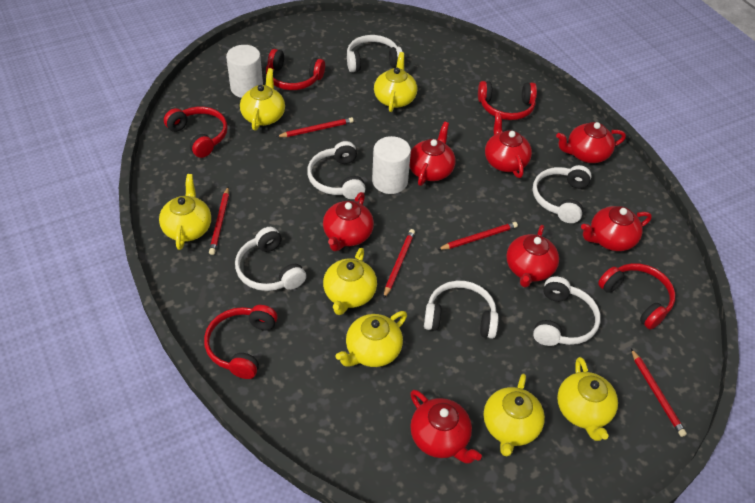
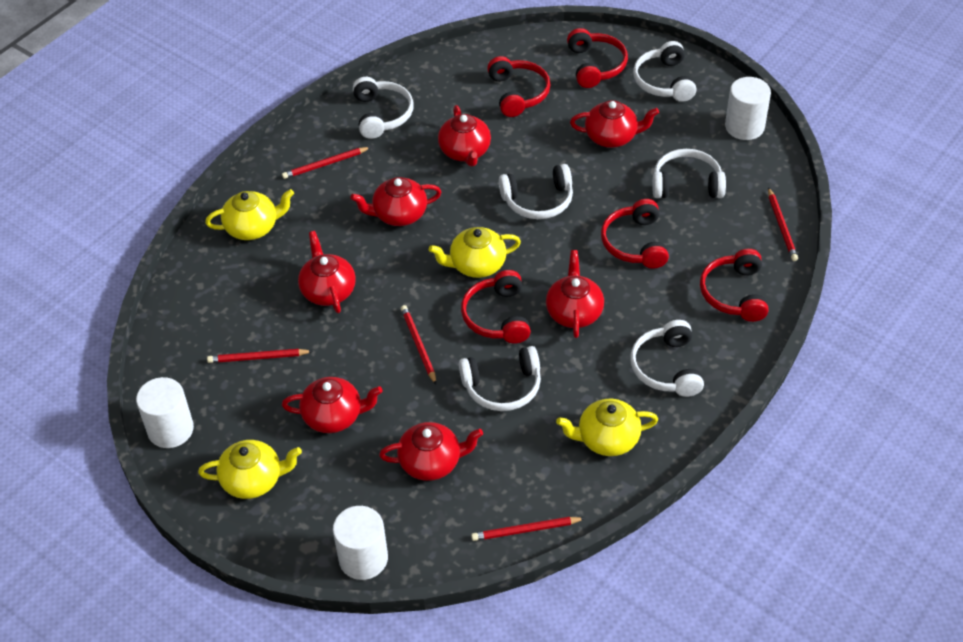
white cylinder: 2 -> 3
yellow teapot: 7 -> 4

